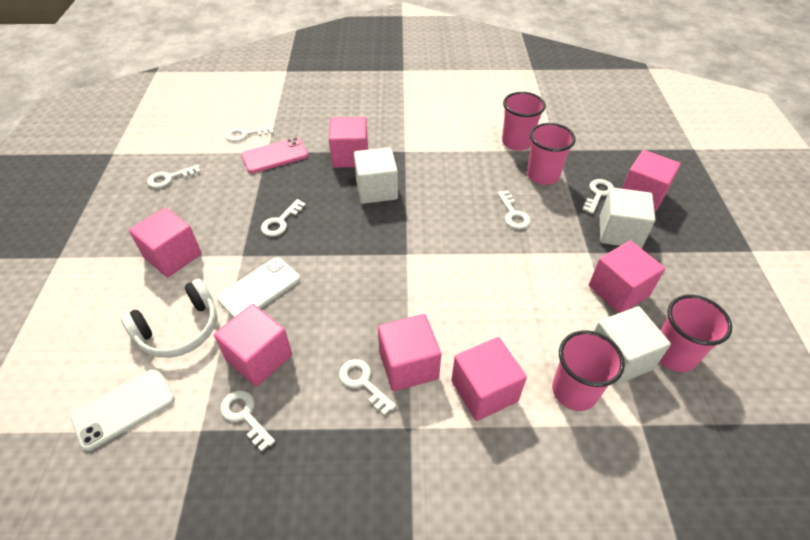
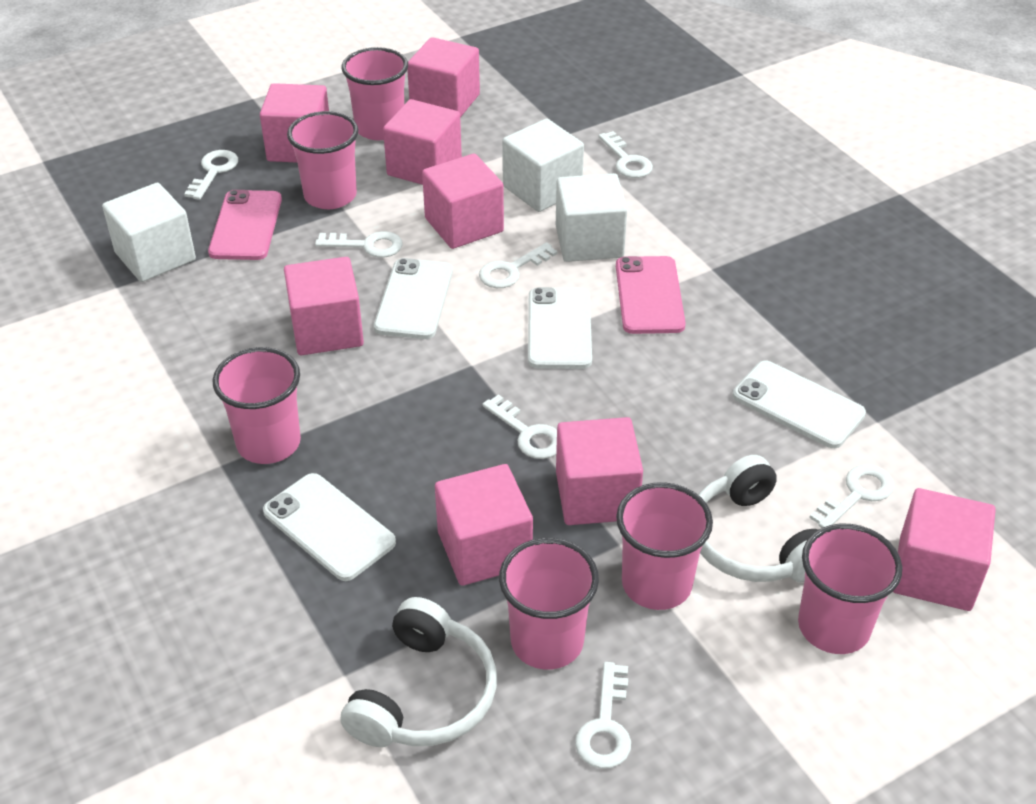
pink cube: 7 -> 8
pink cup: 4 -> 6
pink phone: 1 -> 2
white headphones: 1 -> 2
white phone: 2 -> 4

